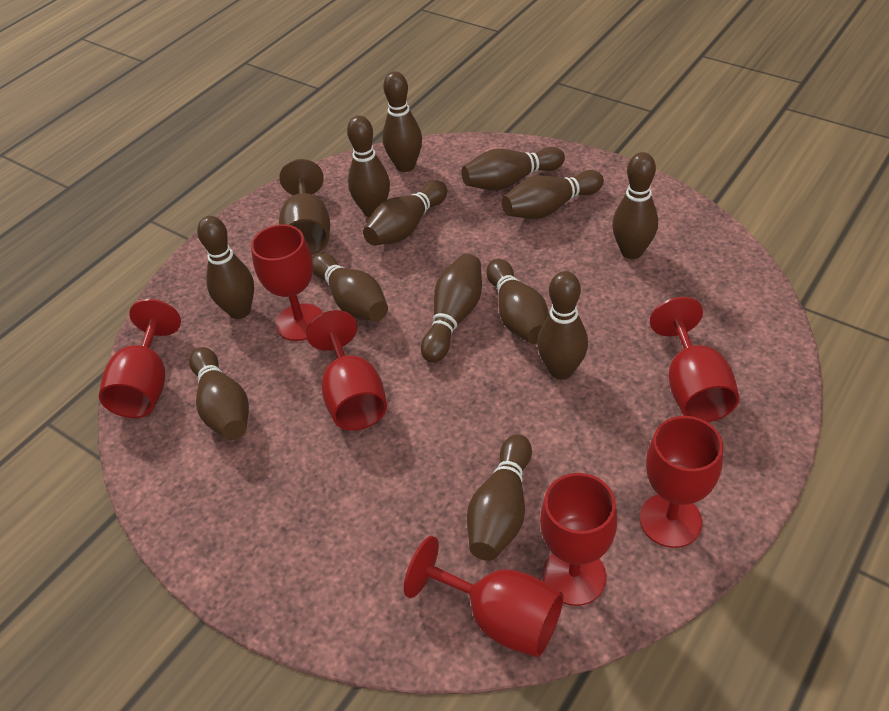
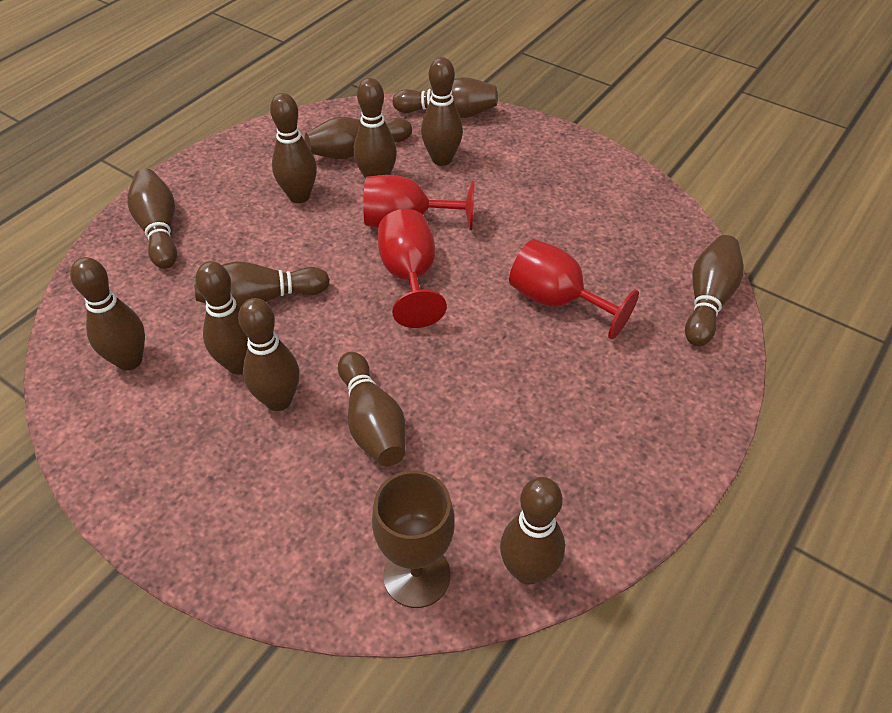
red goblet: 7 -> 3

